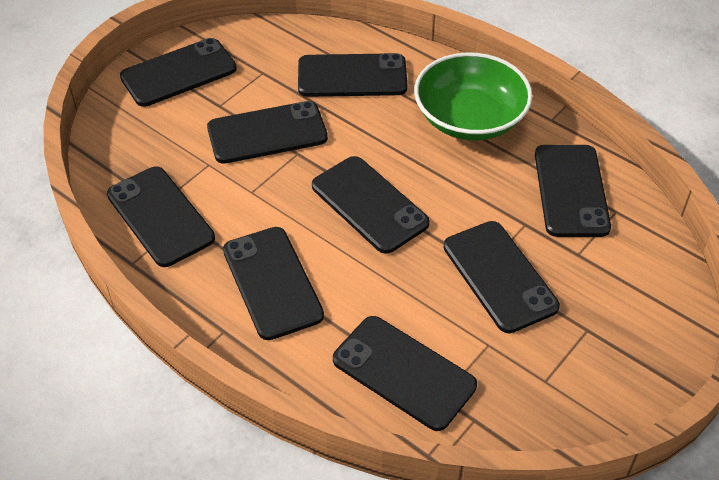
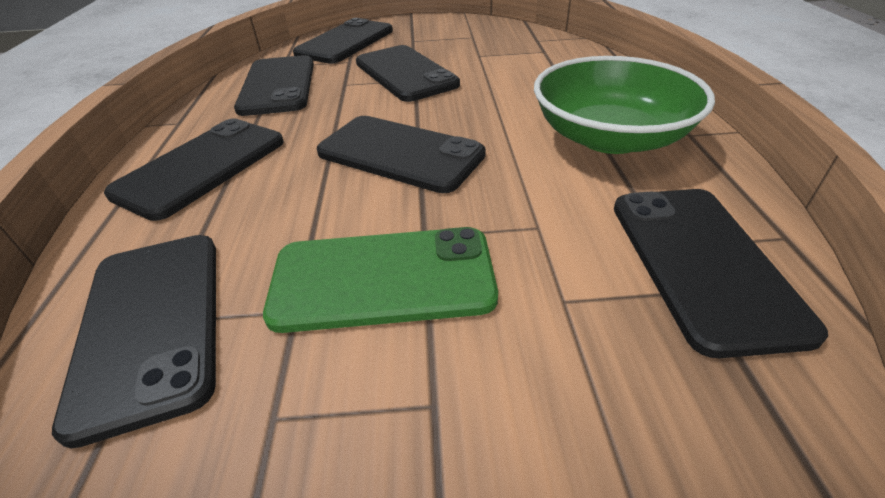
black phone: 9 -> 7
green phone: 0 -> 1

